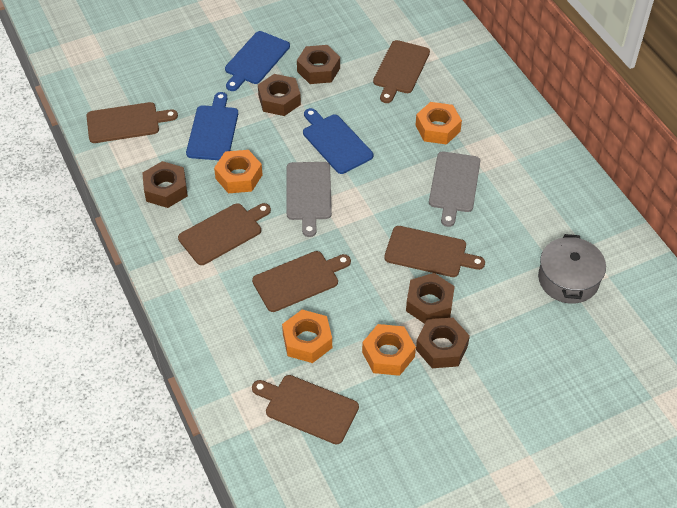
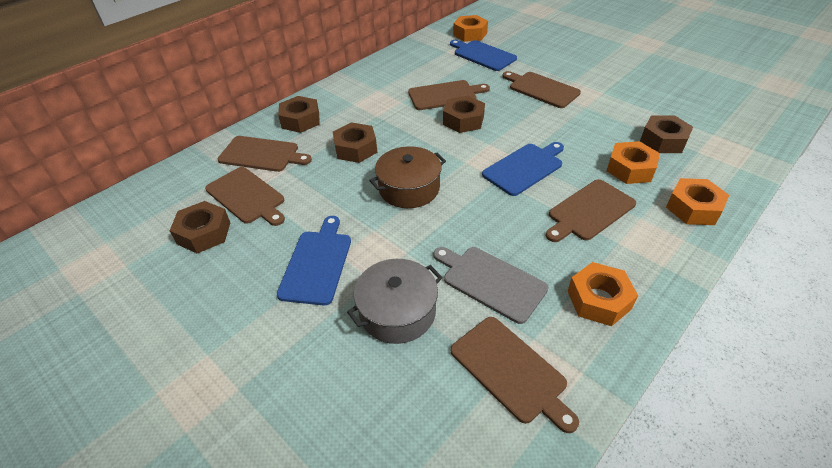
brown pot: 0 -> 1
grey cutting board: 2 -> 1

